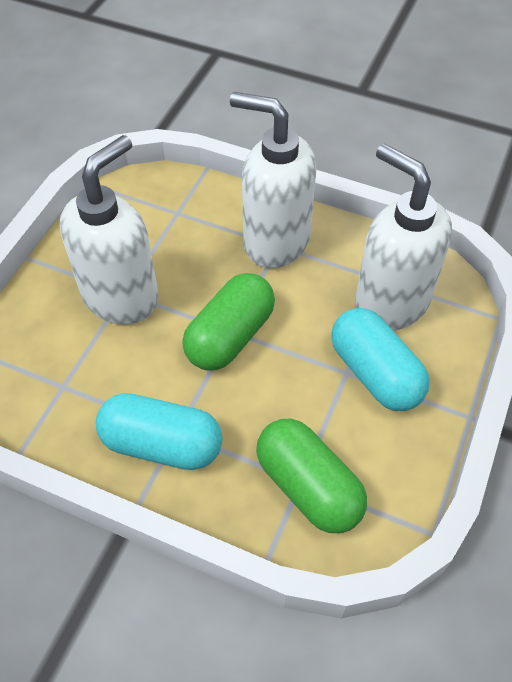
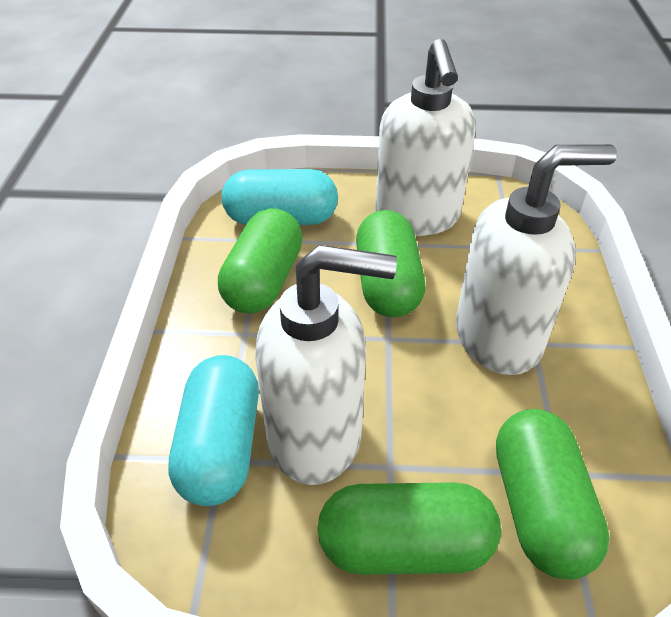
green capsule: 2 -> 4

